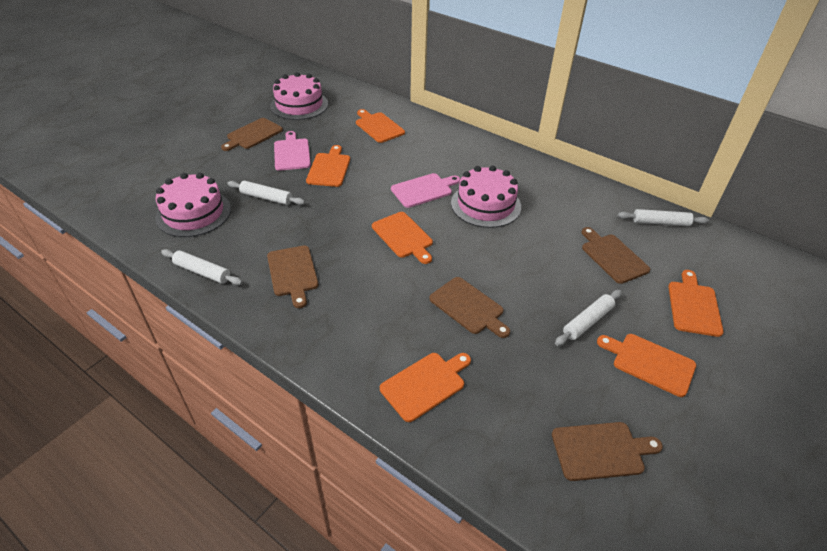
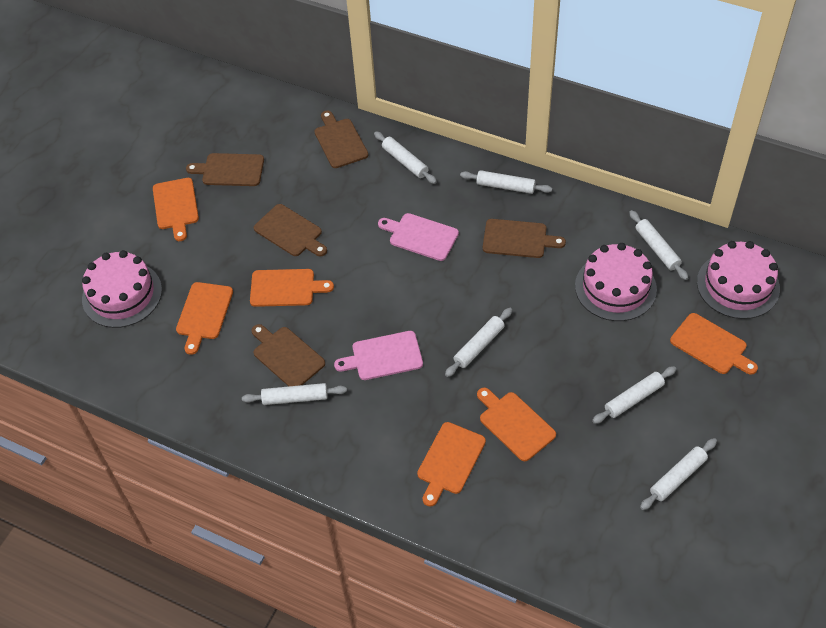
white rolling pin: 4 -> 7

